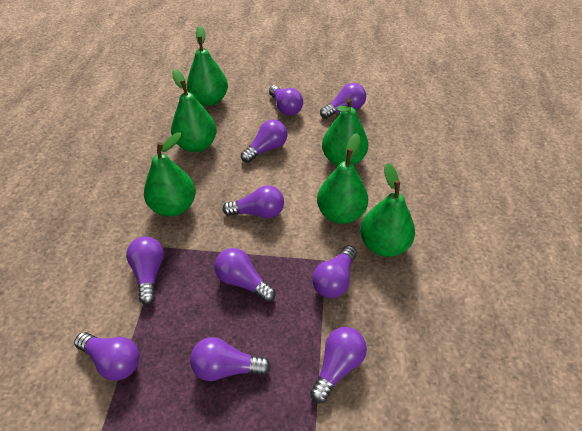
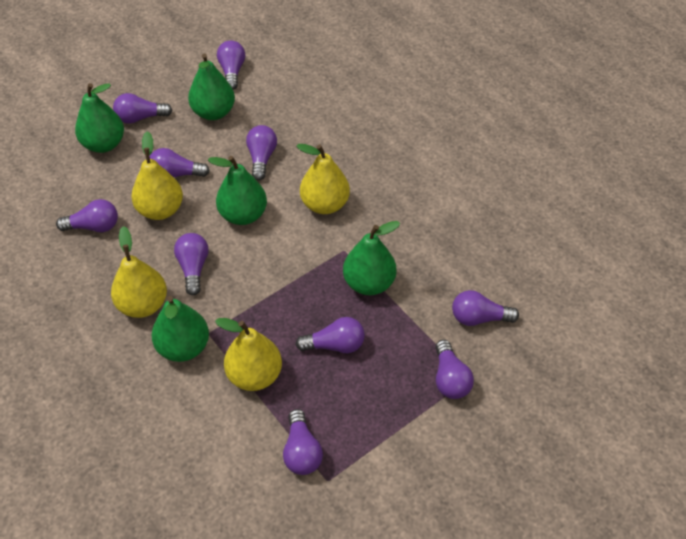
green pear: 6 -> 5
yellow pear: 0 -> 4

